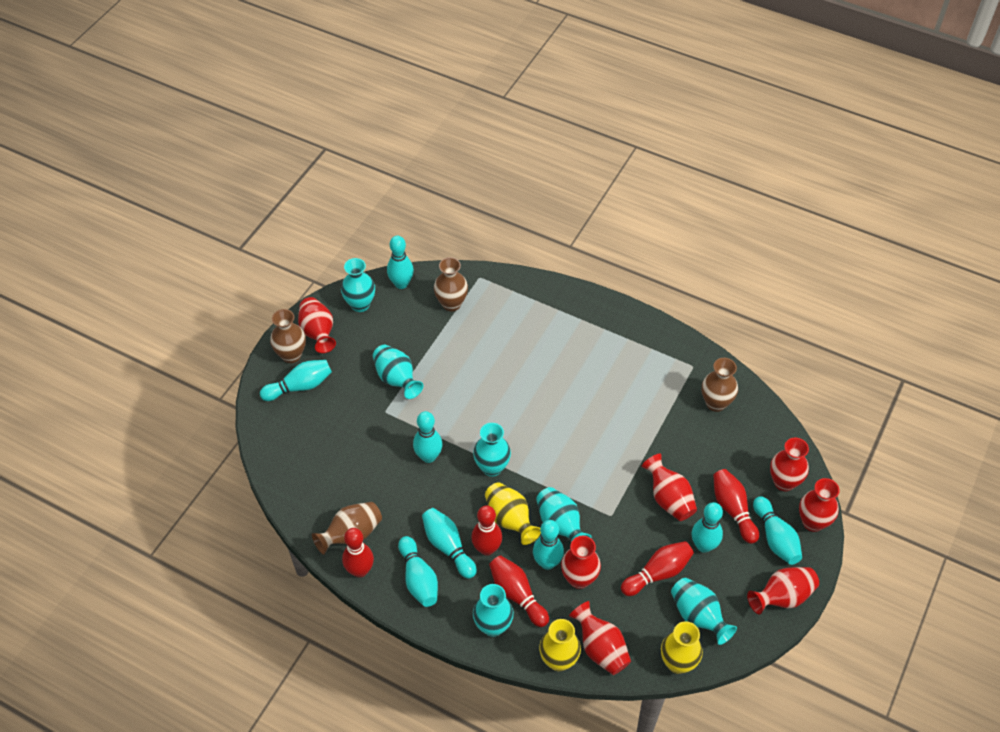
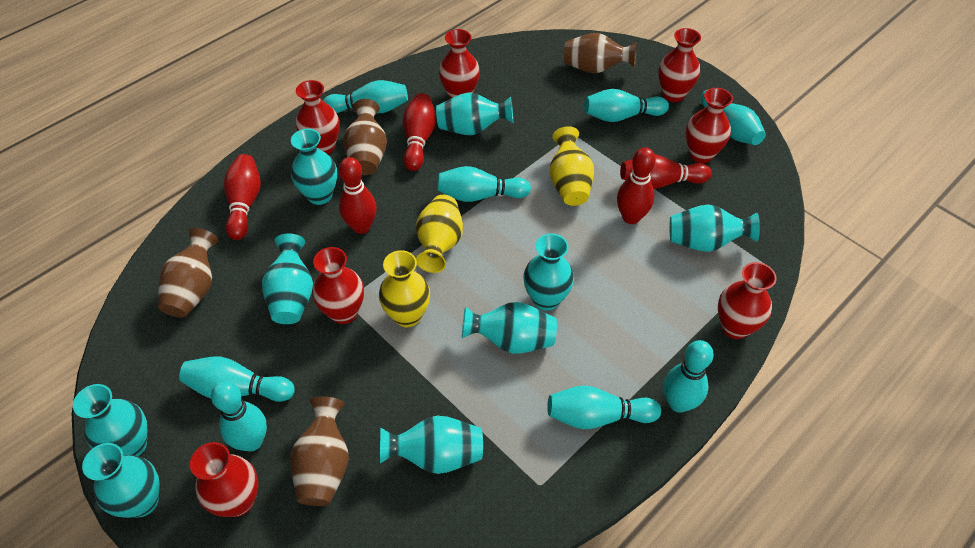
turquoise vase: 6 -> 9

